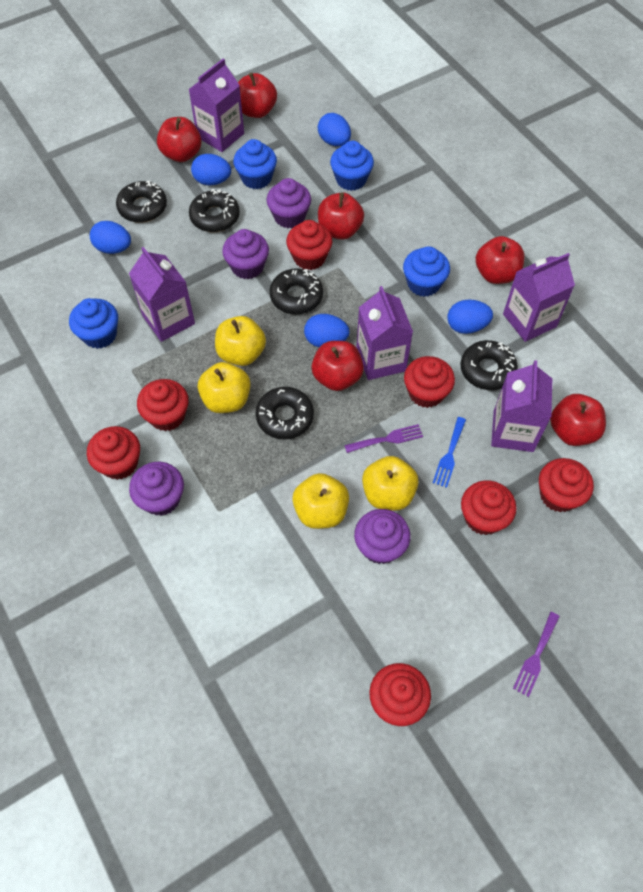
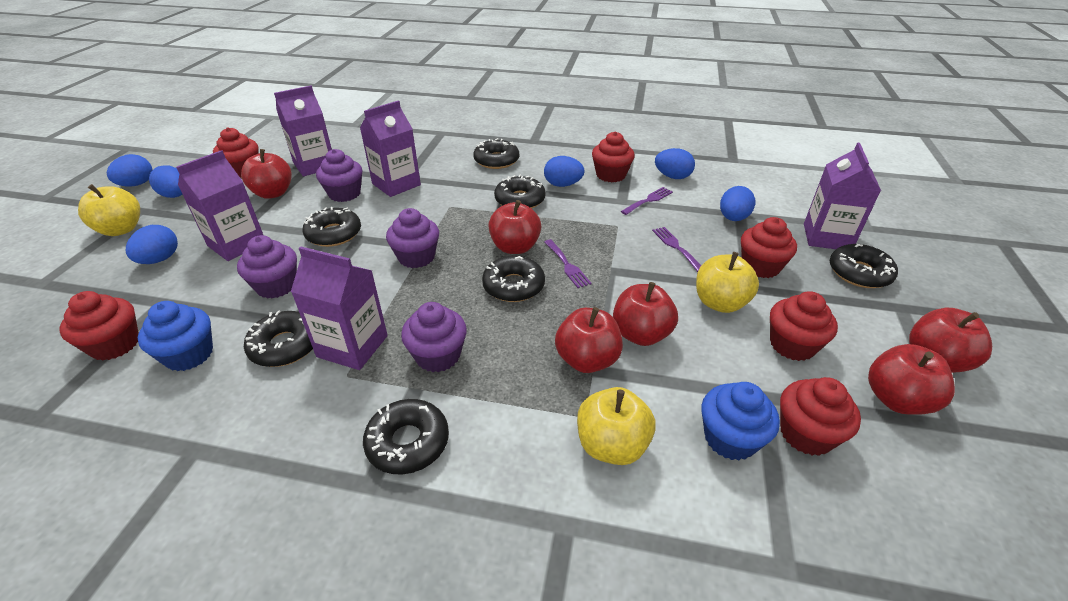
black donut: 5 -> 7
blue cupcake: 4 -> 2
blue egg: 5 -> 6
blue fork: 1 -> 0
purple fork: 2 -> 3
red cupcake: 7 -> 6
yellow apple: 4 -> 3

